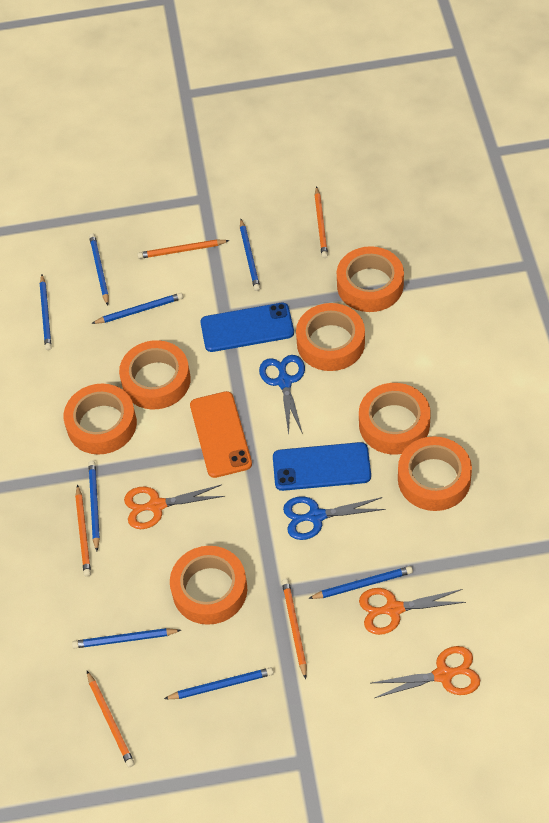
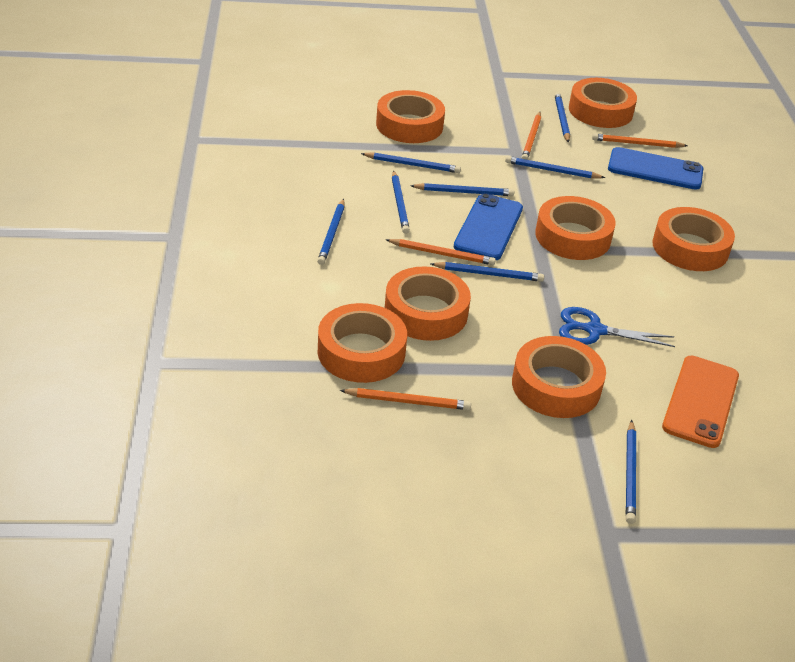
blue scissors: 2 -> 1
orange pencil: 5 -> 4
orange scissors: 3 -> 0

